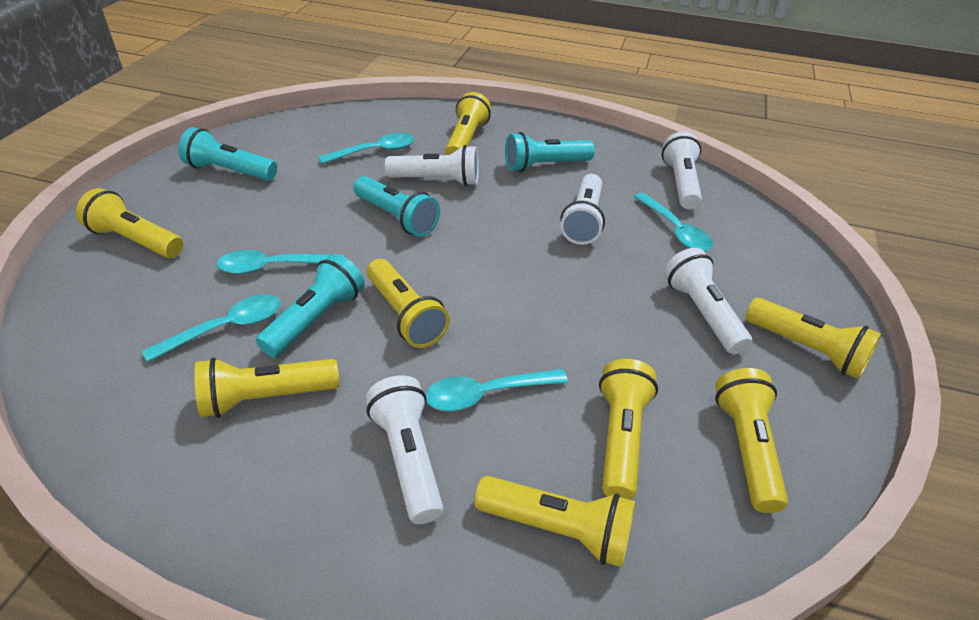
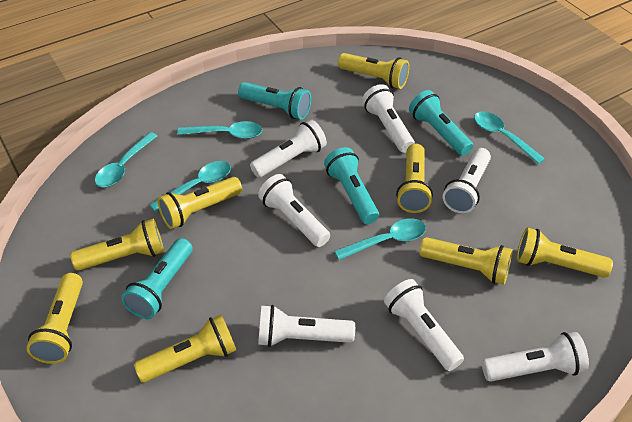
white flashlight: 5 -> 7

